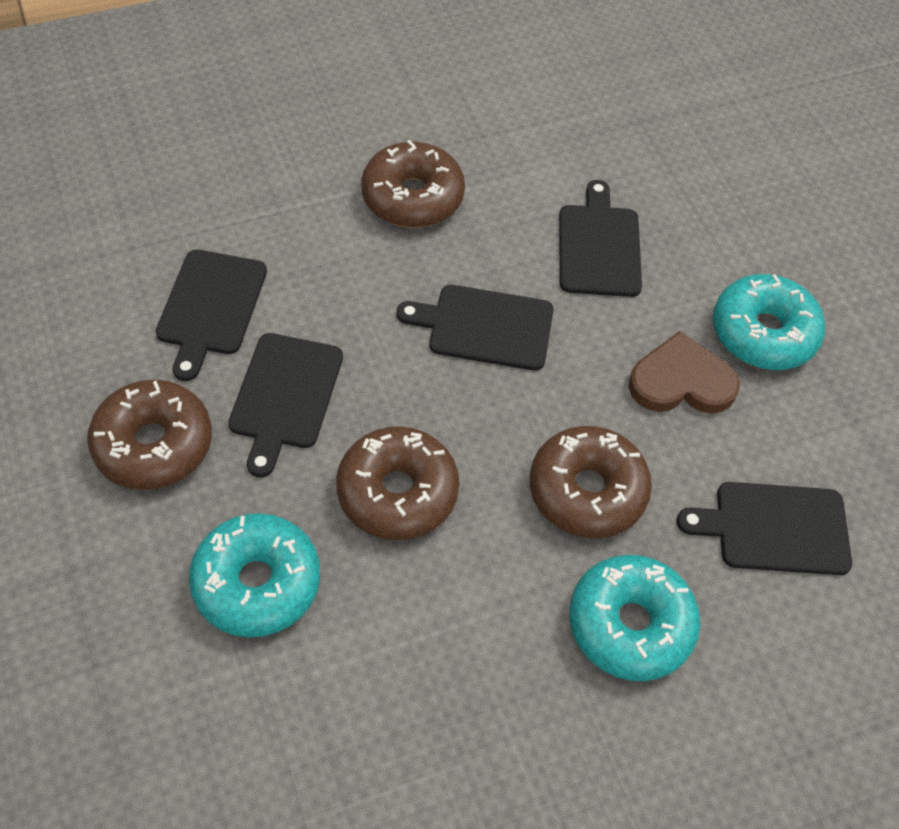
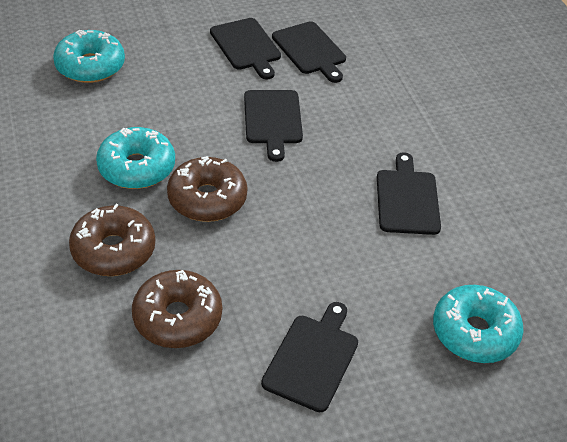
brown donut: 4 -> 3
brown heart: 1 -> 0

